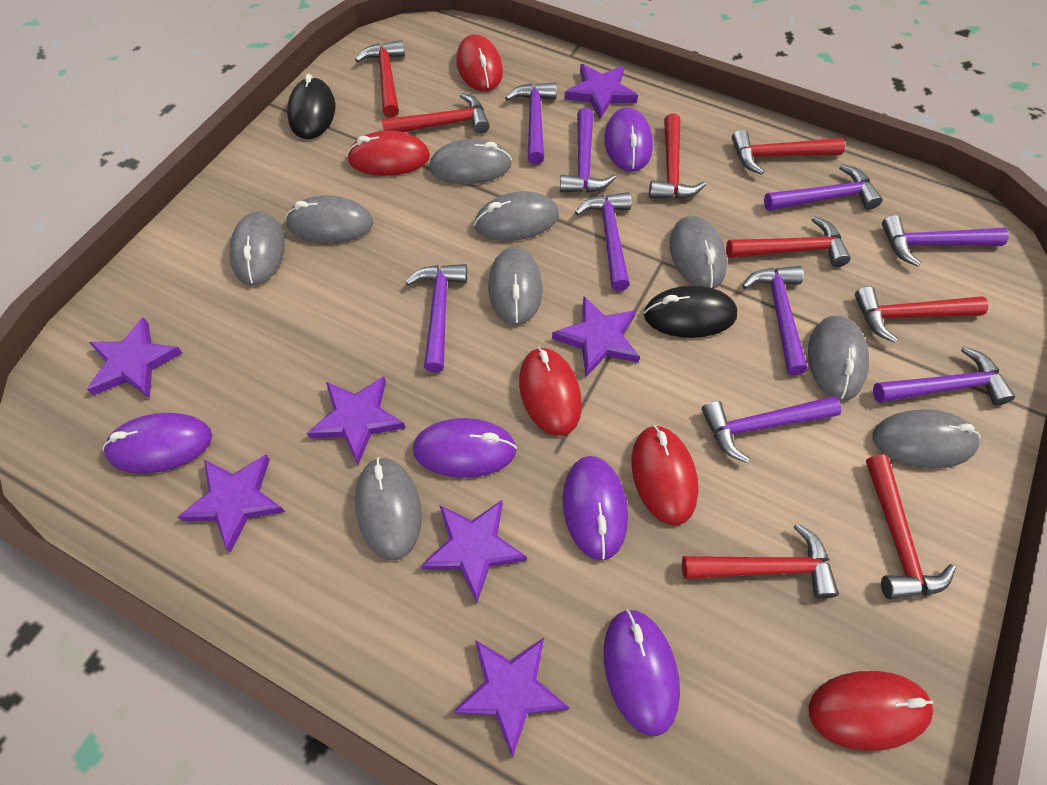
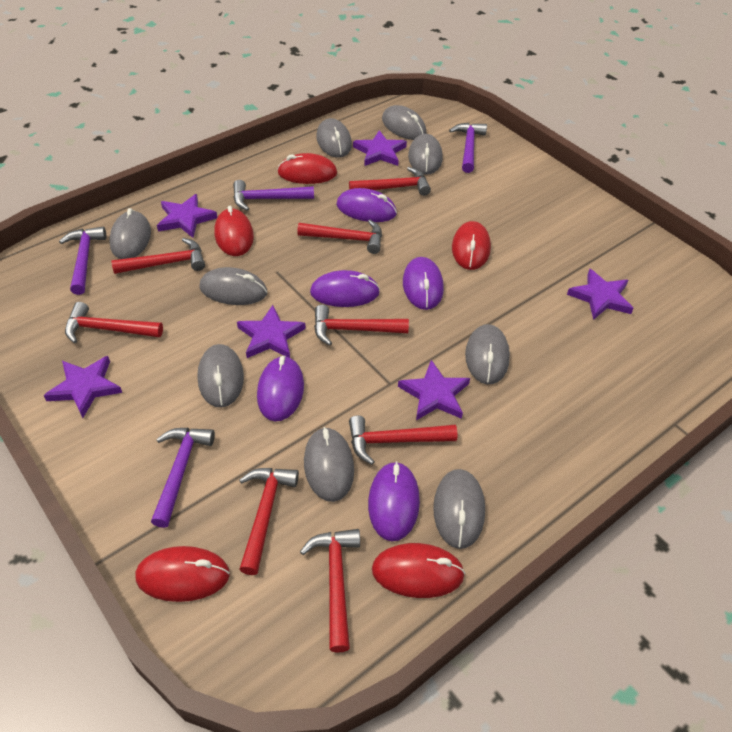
black mouse: 2 -> 0
purple hammer: 9 -> 4
purple star: 7 -> 6

